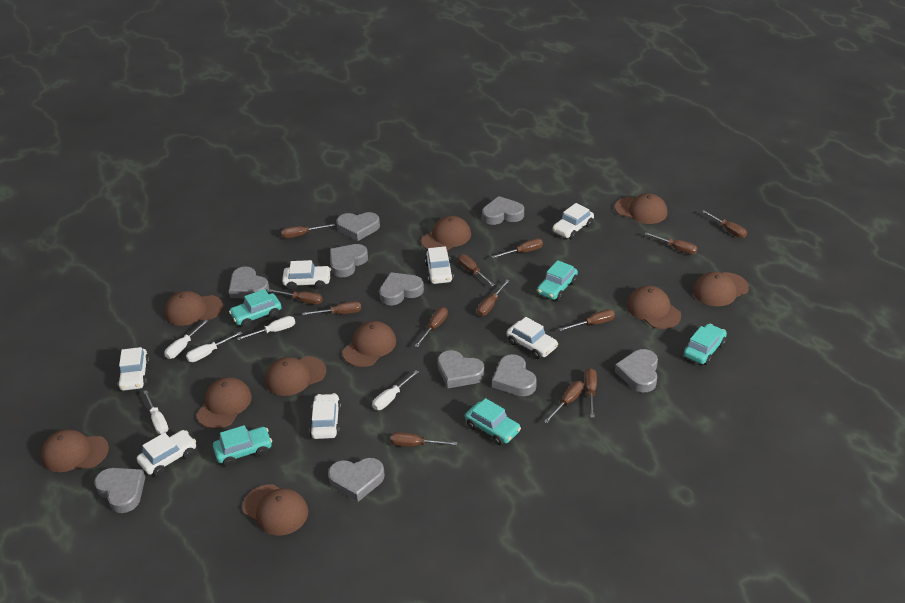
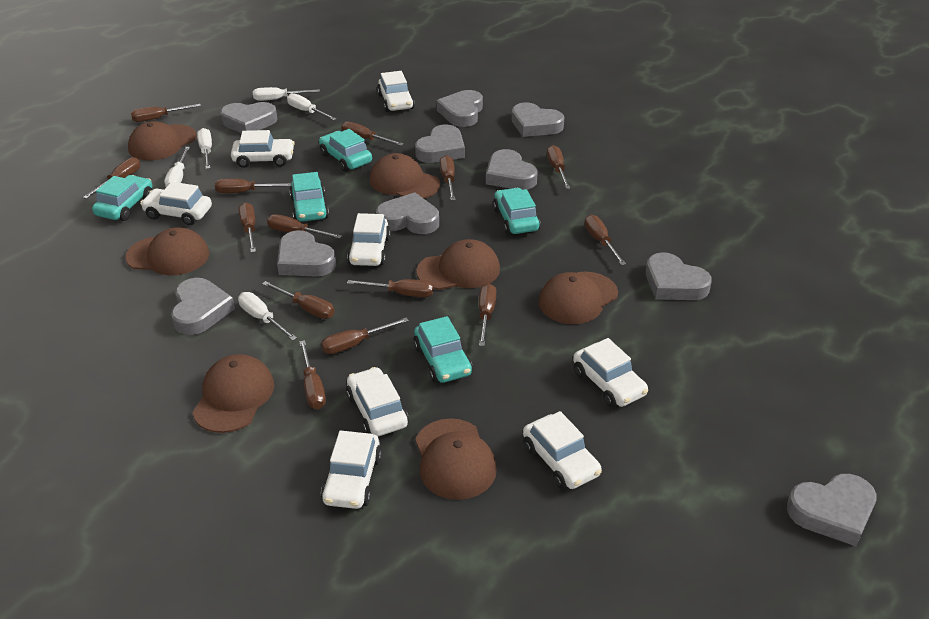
brown cap: 10 -> 7
brown screwdriver: 13 -> 14
white car: 7 -> 8

